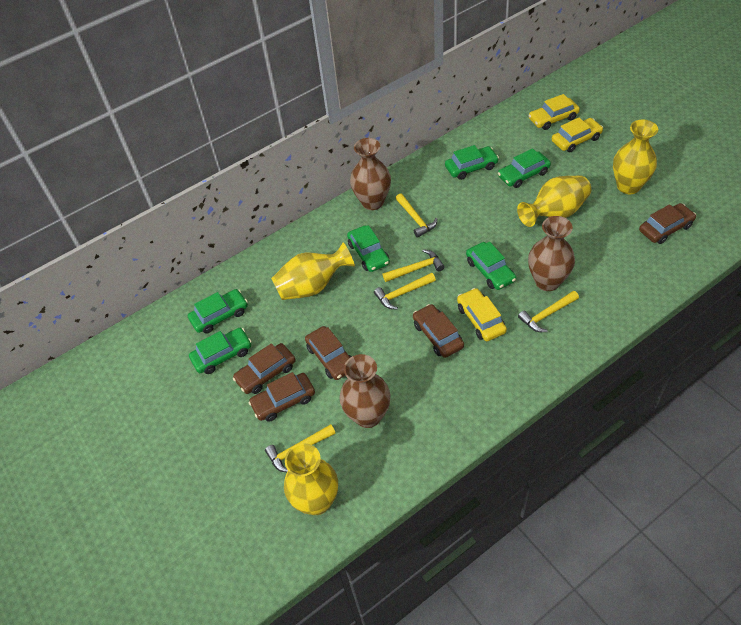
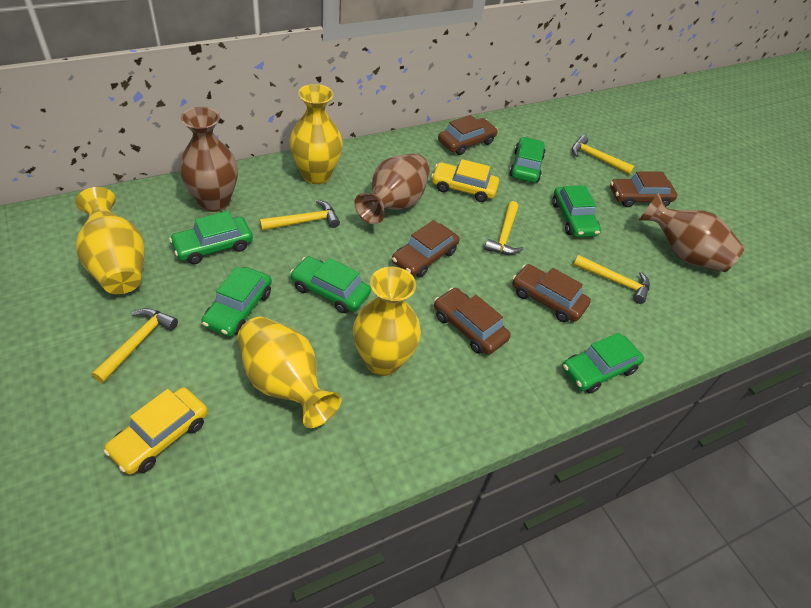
yellow car: 3 -> 2

